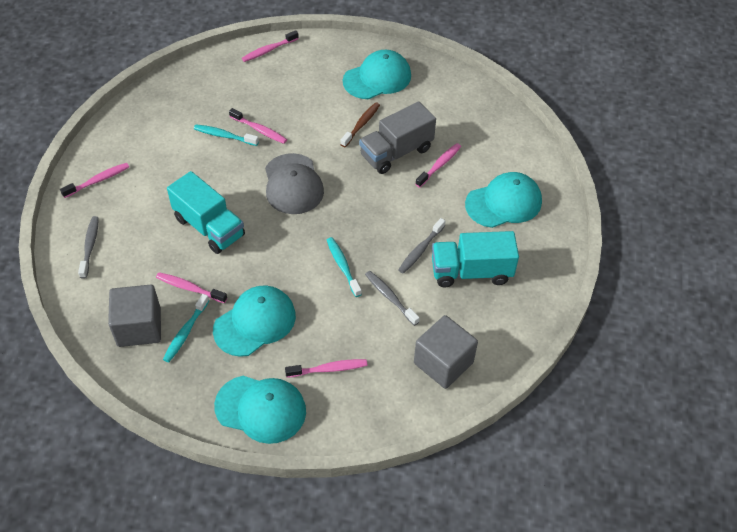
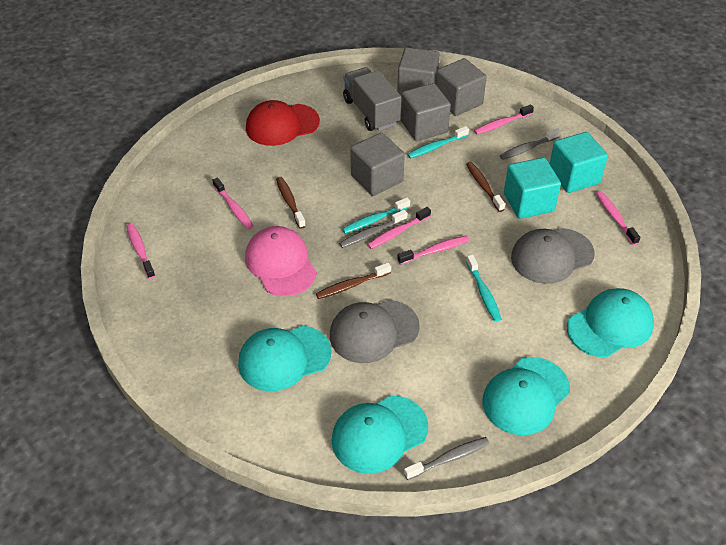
brown toothbrush: 1 -> 3
grey cap: 1 -> 2
grey cube: 2 -> 4
pink cap: 0 -> 1
red cap: 0 -> 1
turquoise cube: 0 -> 2
turquoise truck: 2 -> 0

